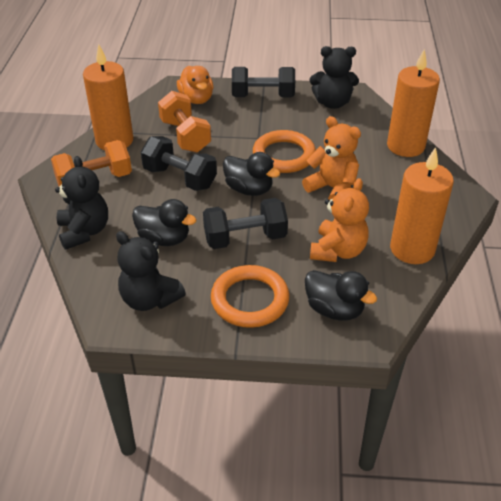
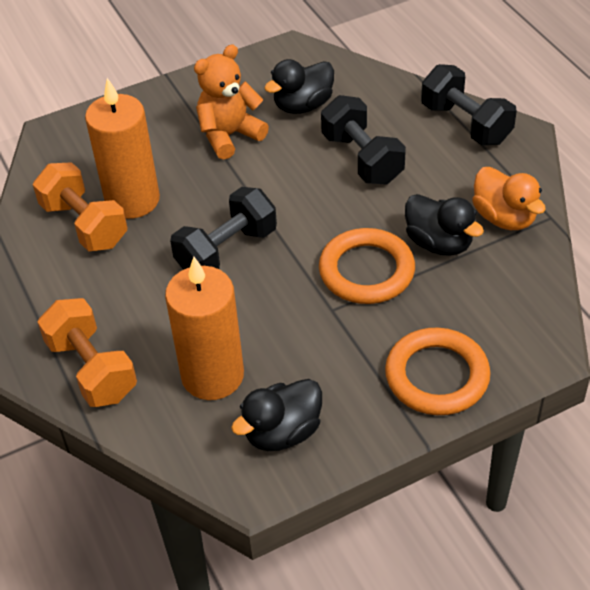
black teddy bear: 3 -> 0
orange candle: 3 -> 2
orange teddy bear: 2 -> 1

